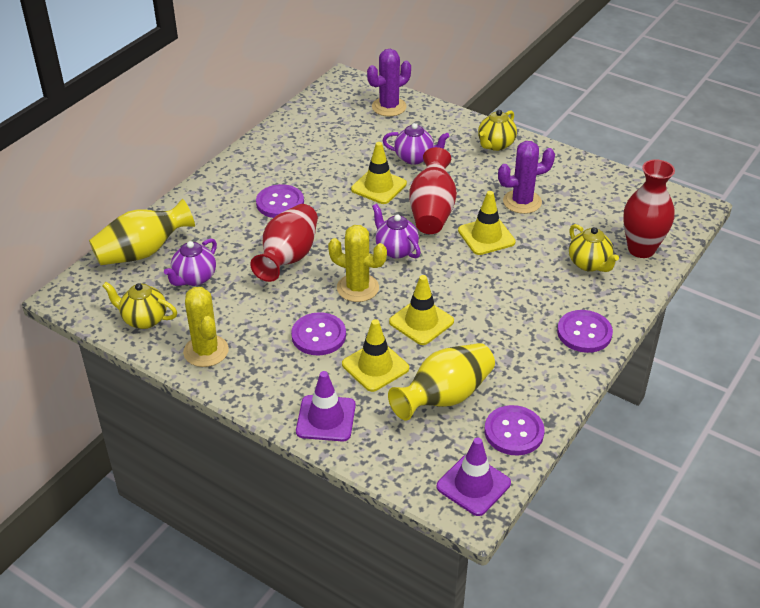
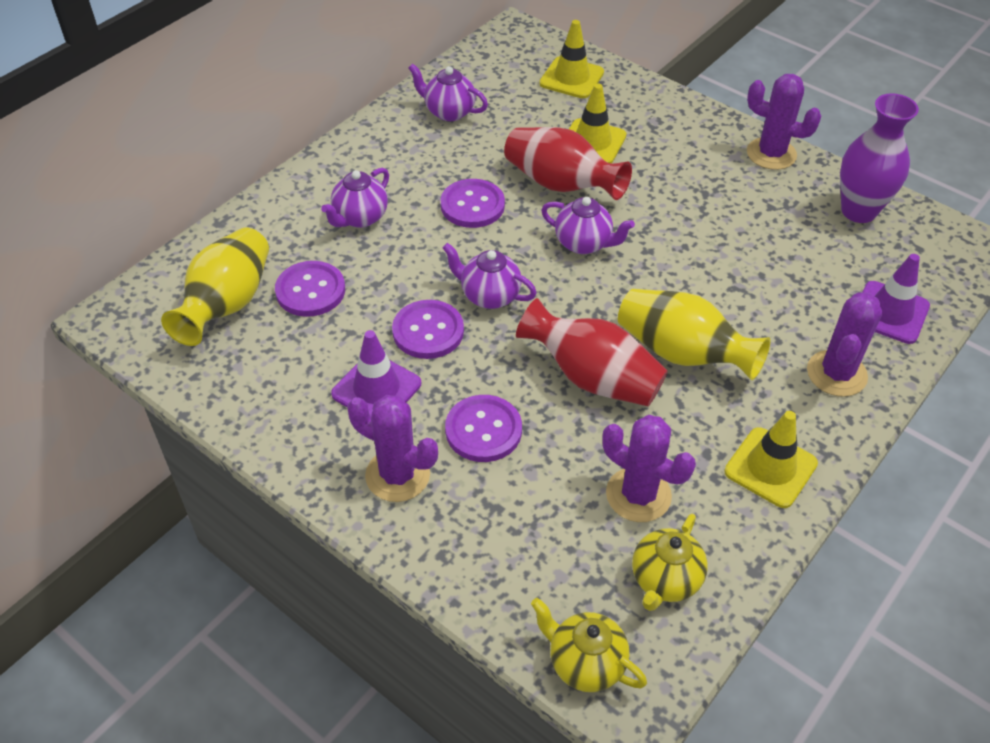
purple cactus: 2 -> 4
purple teapot: 3 -> 4
purple vase: 0 -> 1
red vase: 3 -> 2
yellow cactus: 2 -> 0
yellow teapot: 3 -> 2
yellow traffic cone: 4 -> 3

